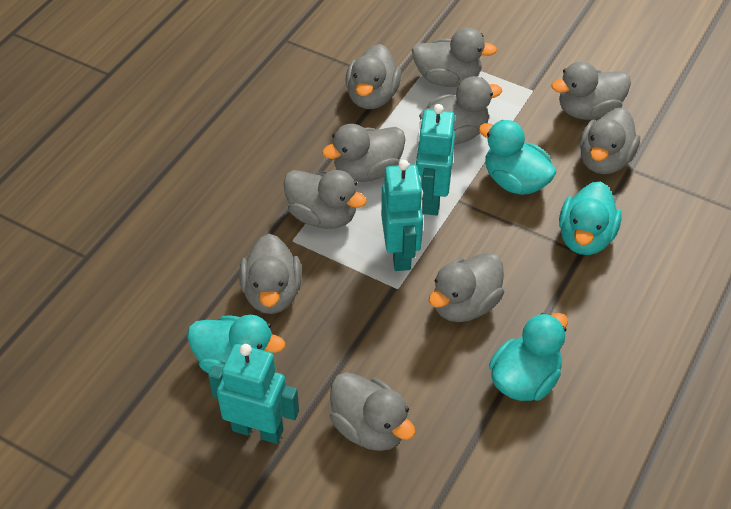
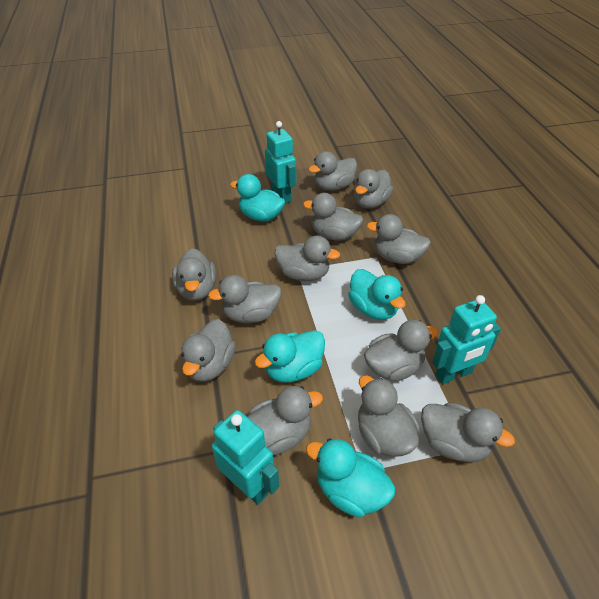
grey duck: 10 -> 12

